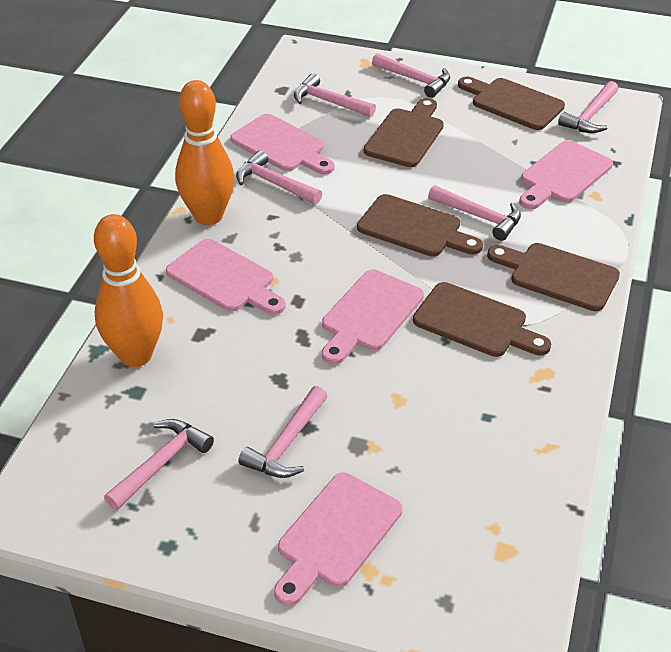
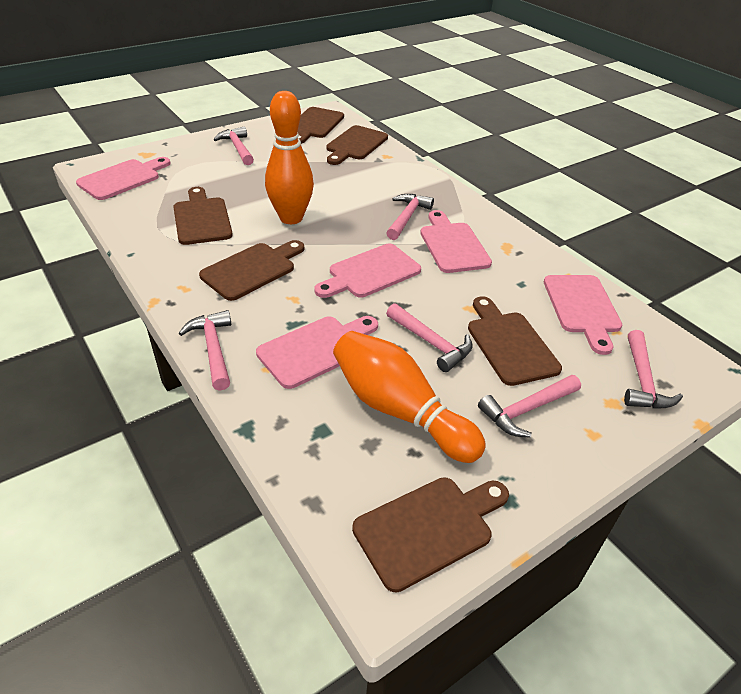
brown cutting board: 5 -> 6
pink hammer: 7 -> 6

